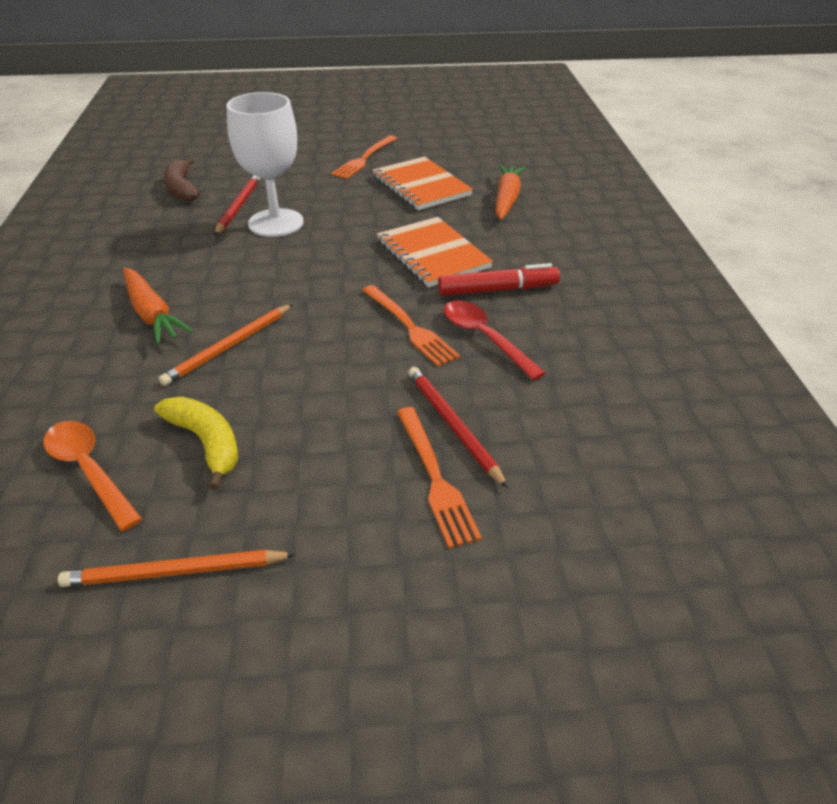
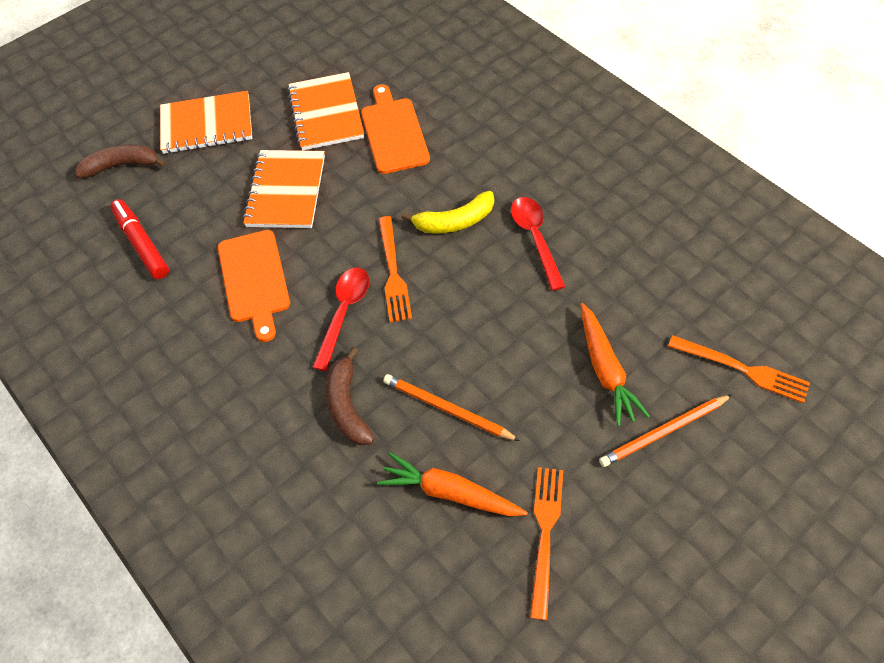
brown banana: 1 -> 2
orange cutting board: 0 -> 2
orange notebook: 2 -> 3
orange spoon: 1 -> 0
red pencil: 2 -> 0
red spoon: 1 -> 2
white goblet: 1 -> 0

